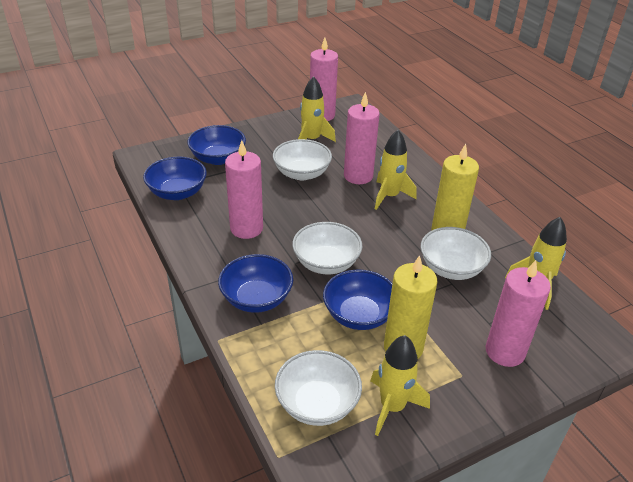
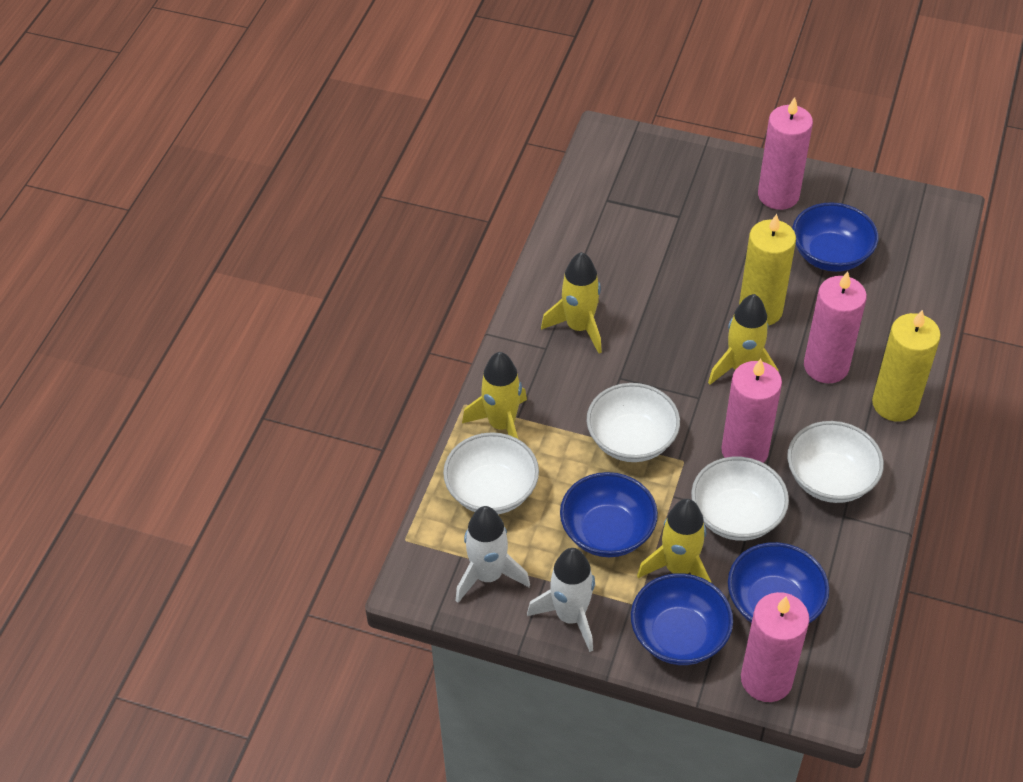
white rocket: 0 -> 2

